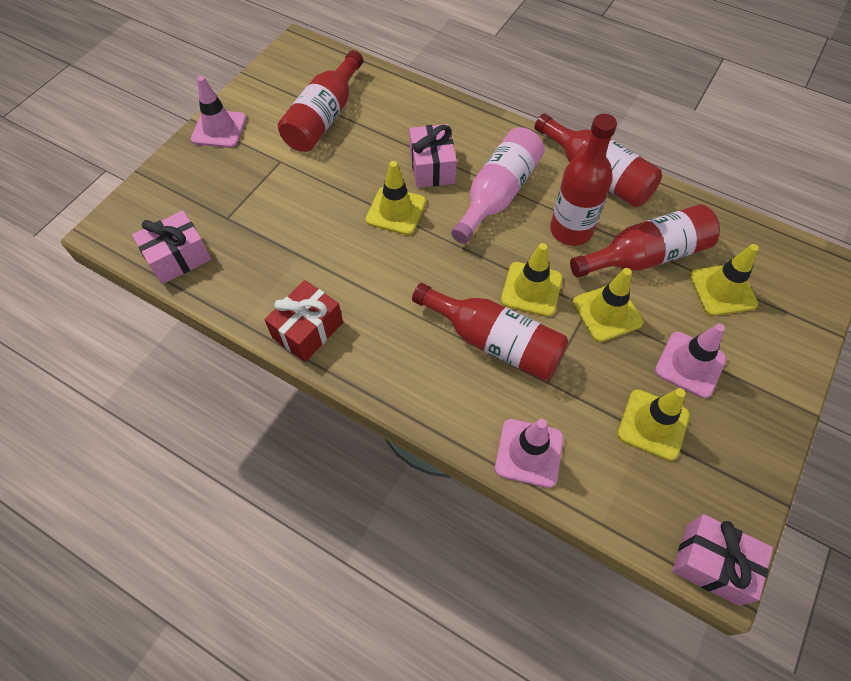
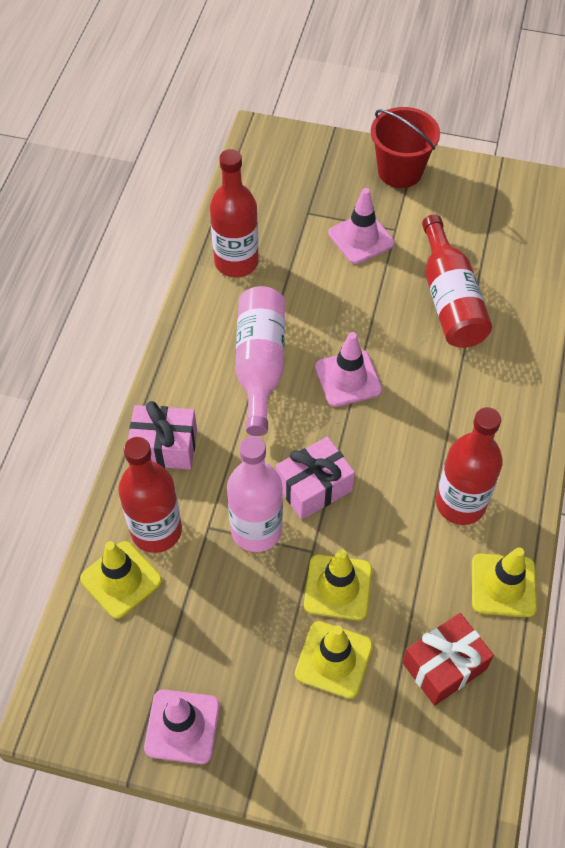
pink bottle: 1 -> 2
pink gift: 3 -> 2
red bottle: 5 -> 4
red bucket: 0 -> 1
yellow traffic cone: 5 -> 4

